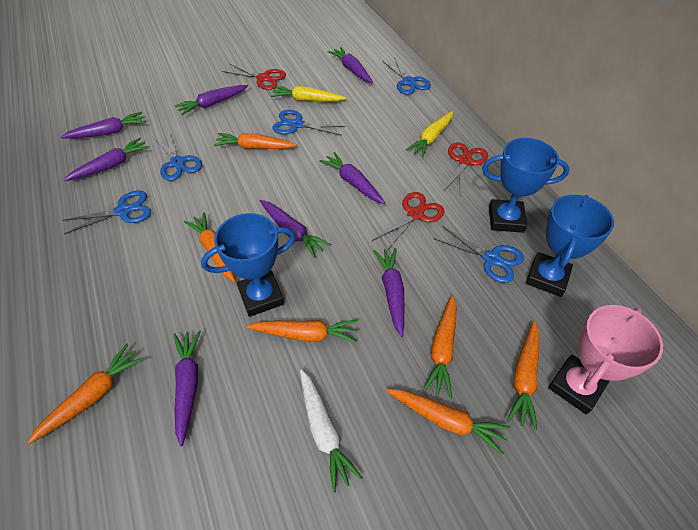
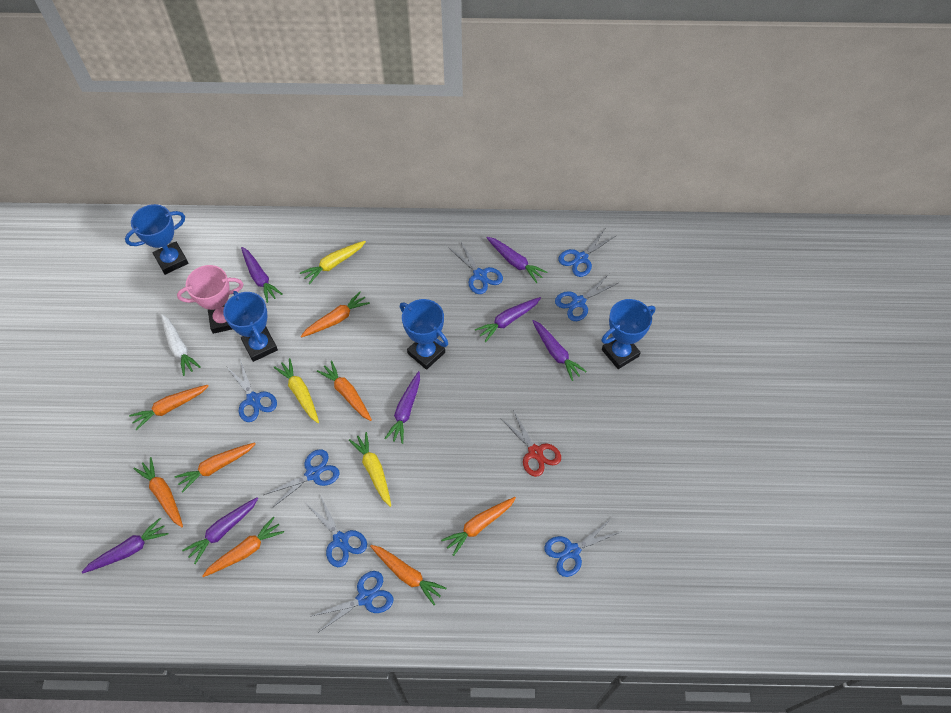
blue scissors: 5 -> 8
blue trophy: 3 -> 4
orange carrot: 7 -> 8
purple carrot: 8 -> 7
red scissors: 3 -> 1
yellow carrot: 2 -> 3

